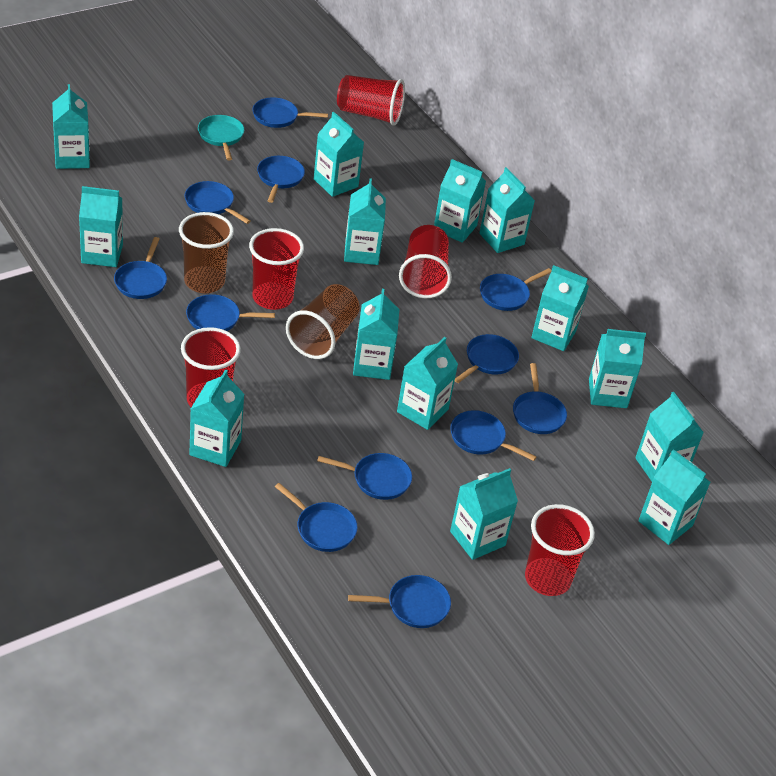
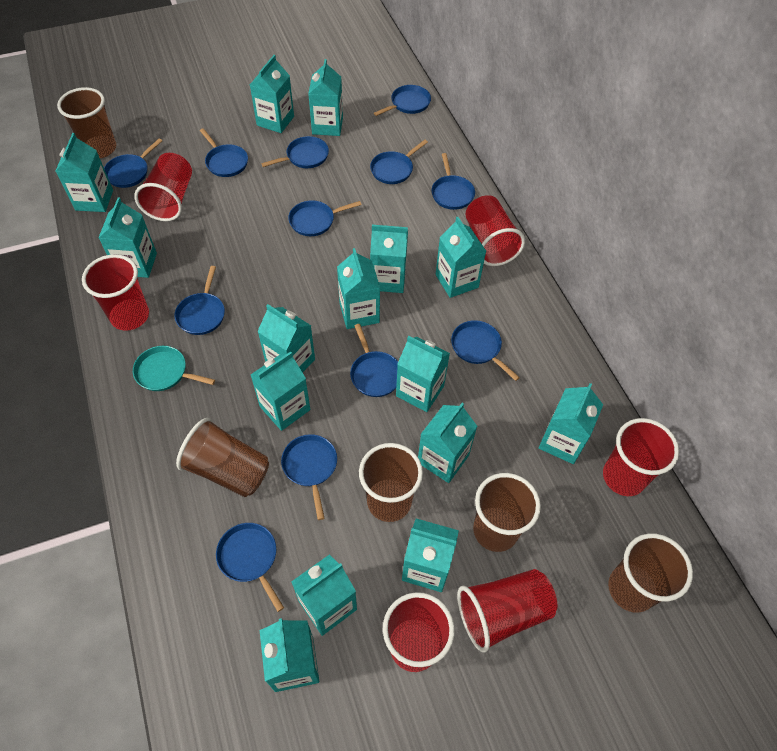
brown cup: 2 -> 5
red cup: 5 -> 6
turquoise carton: 14 -> 15

